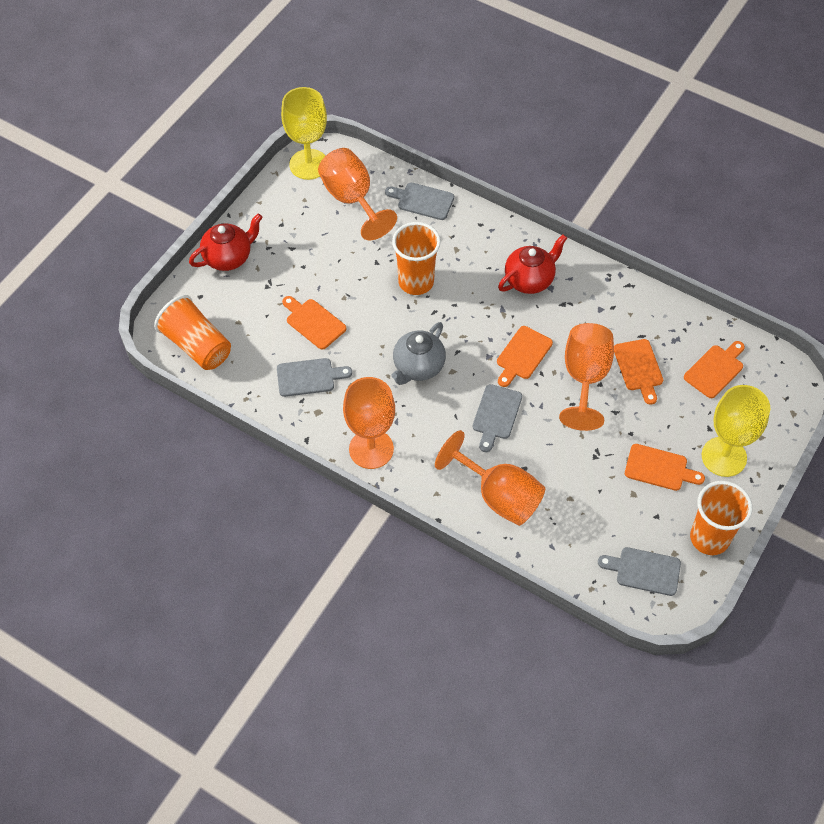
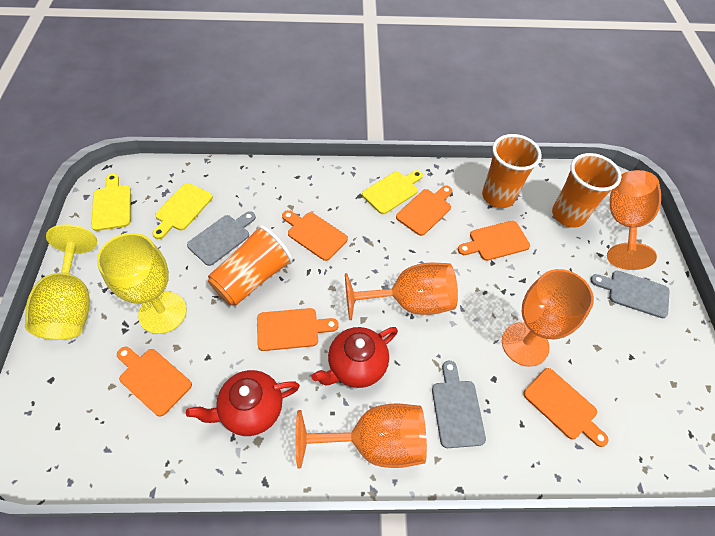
grey cutting board: 4 -> 3
grey teapot: 1 -> 0
orange cutting board: 5 -> 6
yellow cutting board: 0 -> 3

